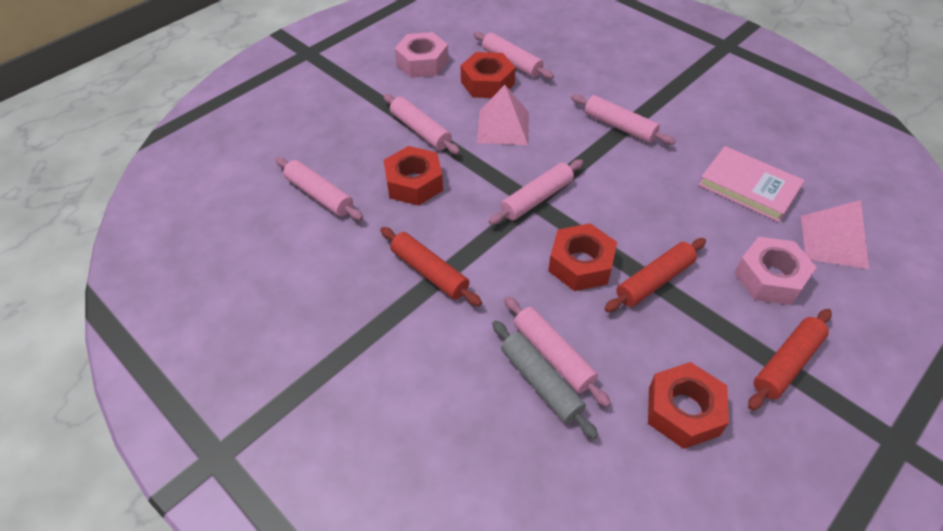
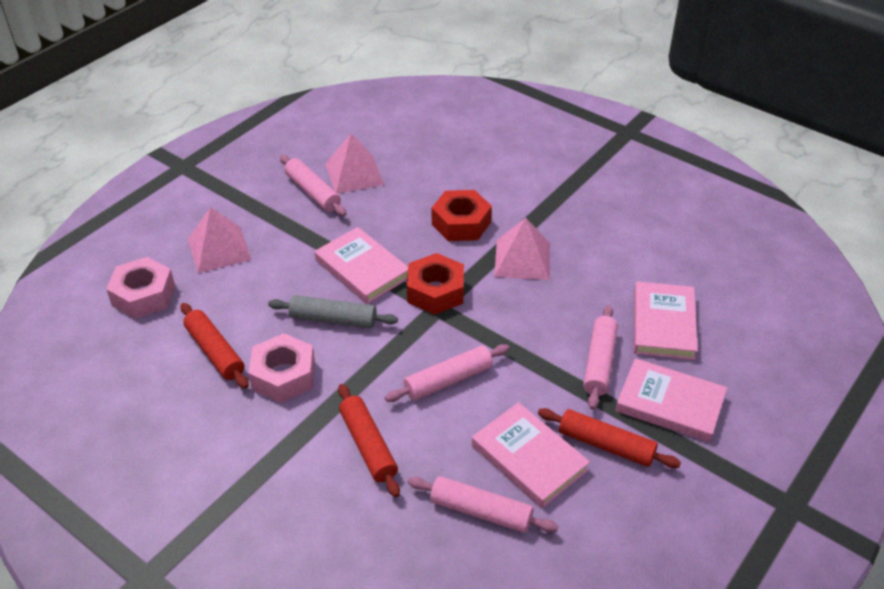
pink book: 1 -> 4
pink pyramid: 2 -> 3
pink rolling pin: 6 -> 4
red nut: 4 -> 2

